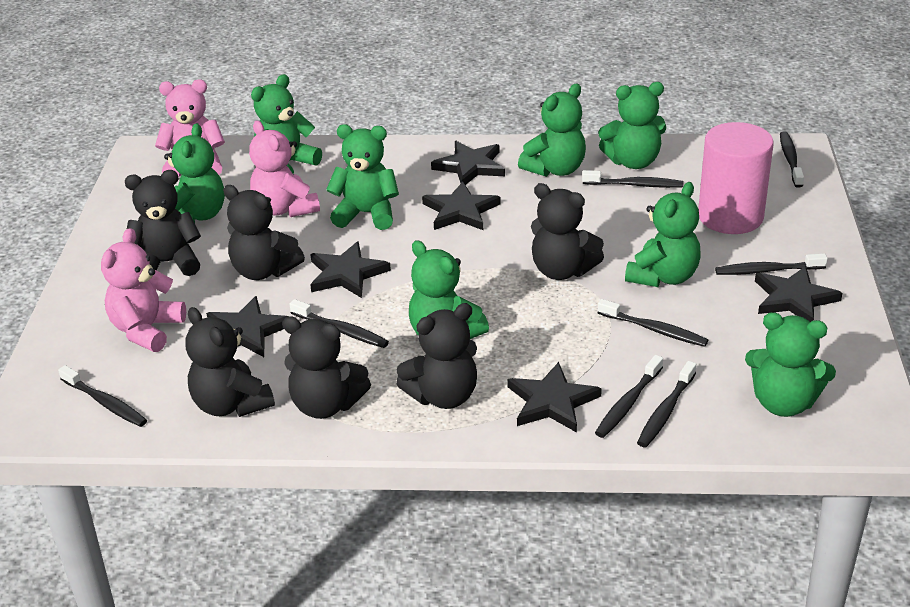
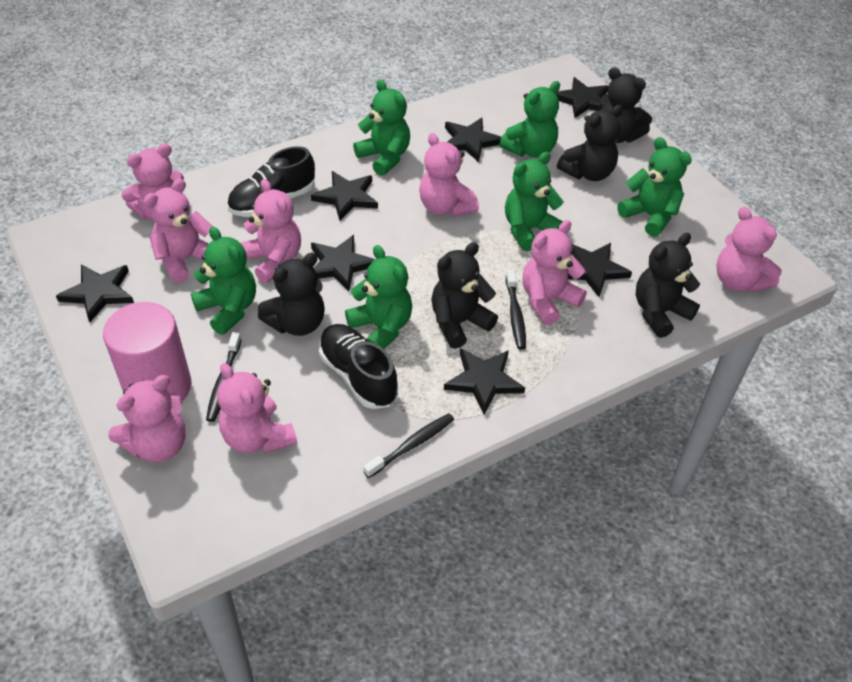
black shoe: 0 -> 2
black star: 6 -> 7
black teddy bear: 6 -> 5
black toothbrush: 8 -> 3
green teddy bear: 8 -> 6
pink teddy bear: 3 -> 8

